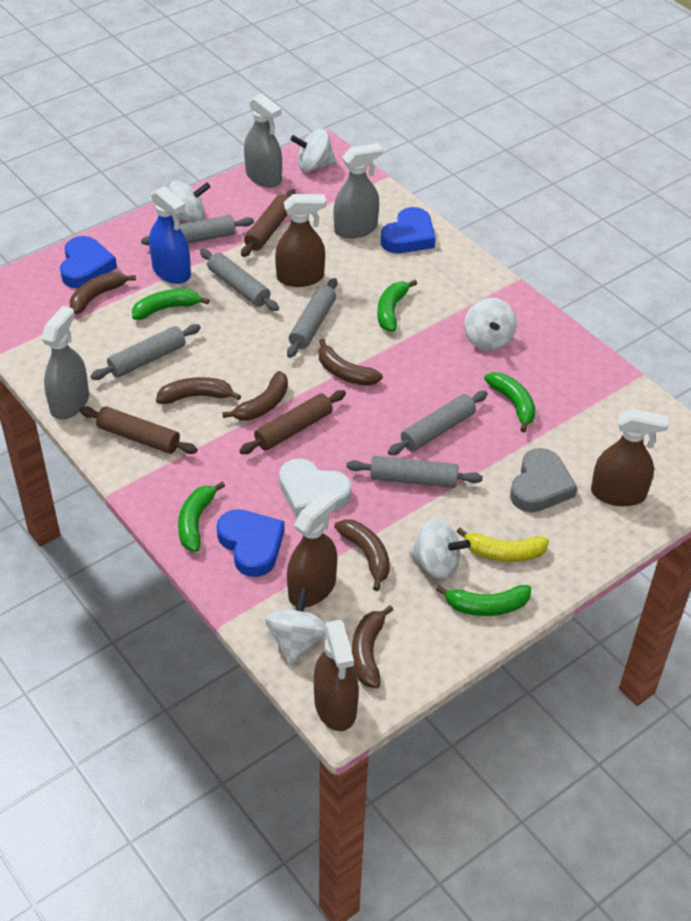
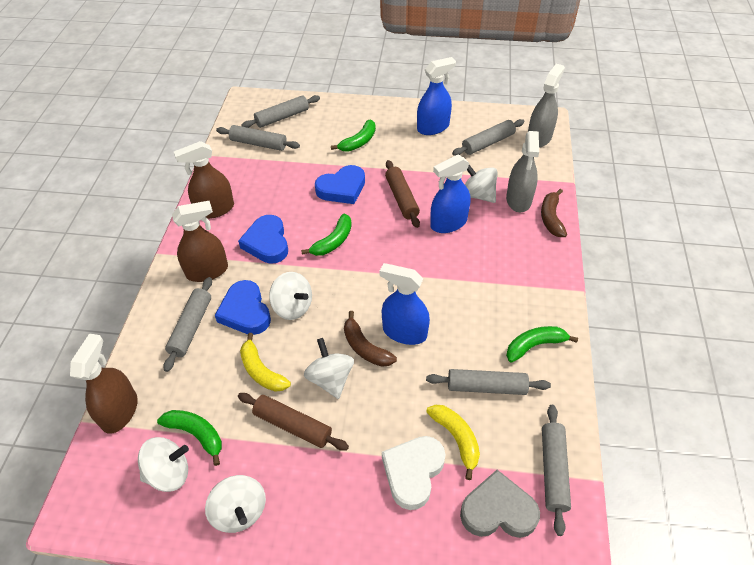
blue spray bottle: 1 -> 3
brown banana: 6 -> 2
brown rolling pin: 3 -> 2
brown spray bottle: 4 -> 3
green banana: 5 -> 4
grey spray bottle: 3 -> 2
yellow banana: 1 -> 2

